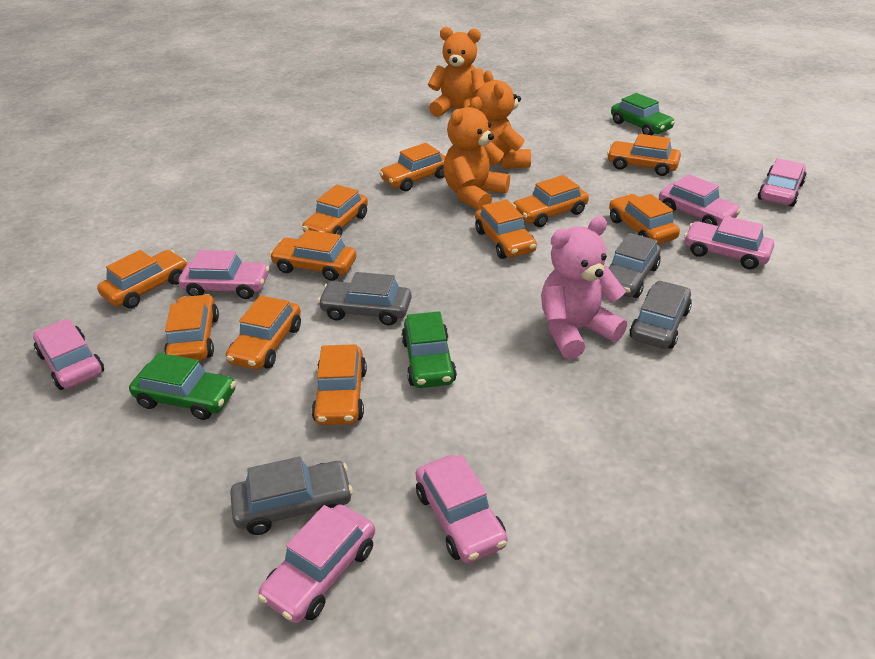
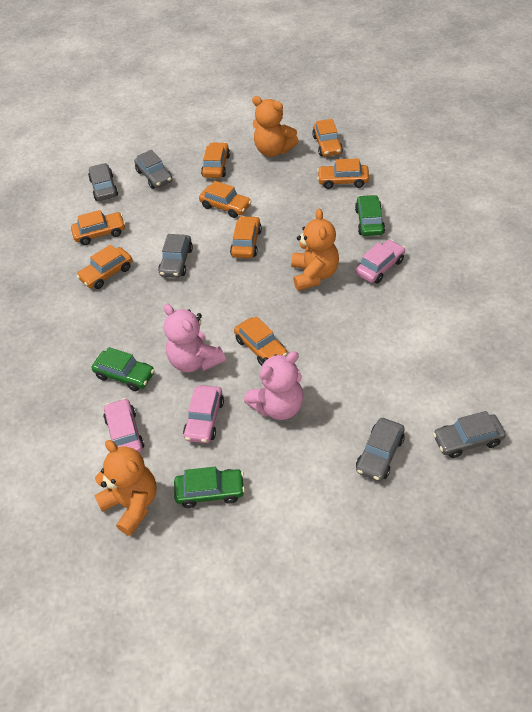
grey car: 4 -> 5
orange car: 11 -> 8
pink car: 7 -> 3
pink teddy bear: 1 -> 2

